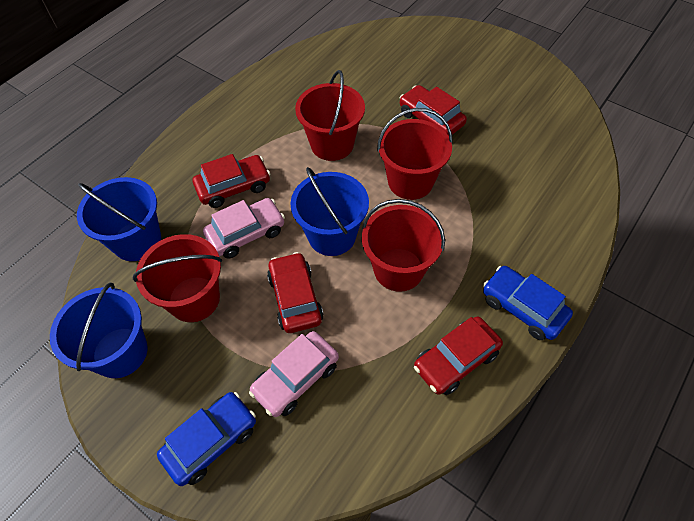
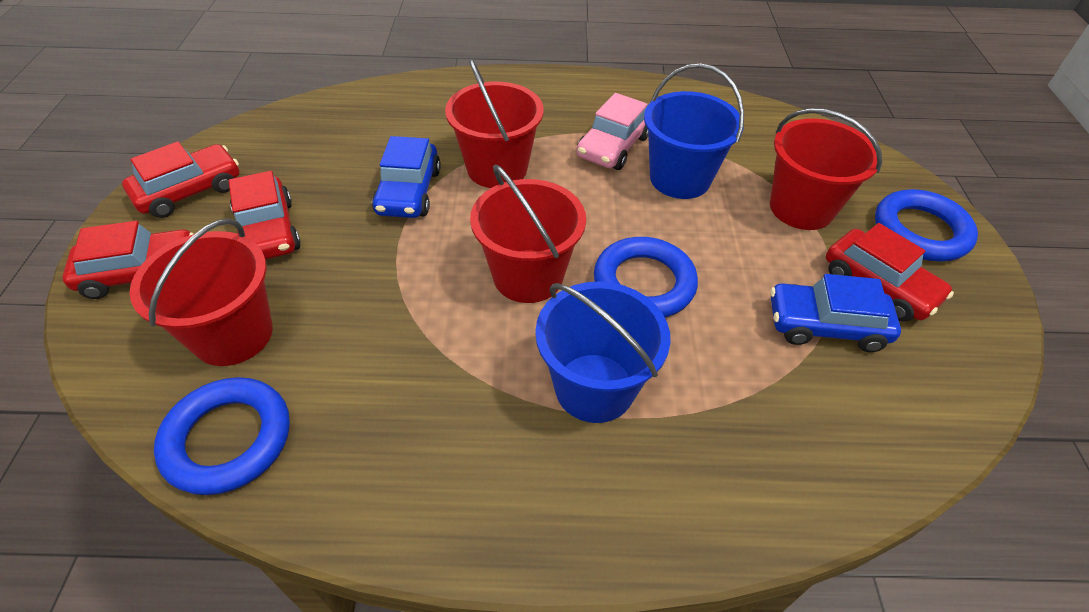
blue bucket: 3 -> 2
blue ring: 0 -> 3
pink car: 2 -> 1

